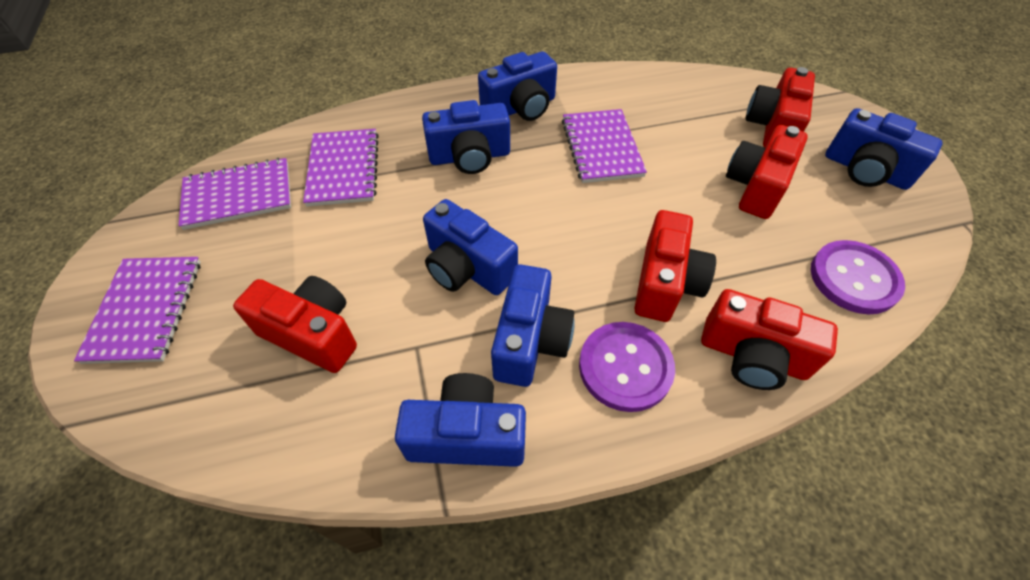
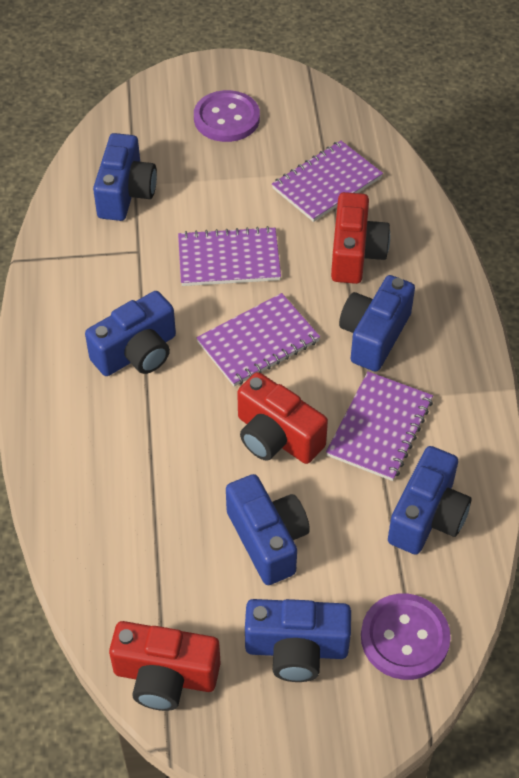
red camera: 5 -> 3

